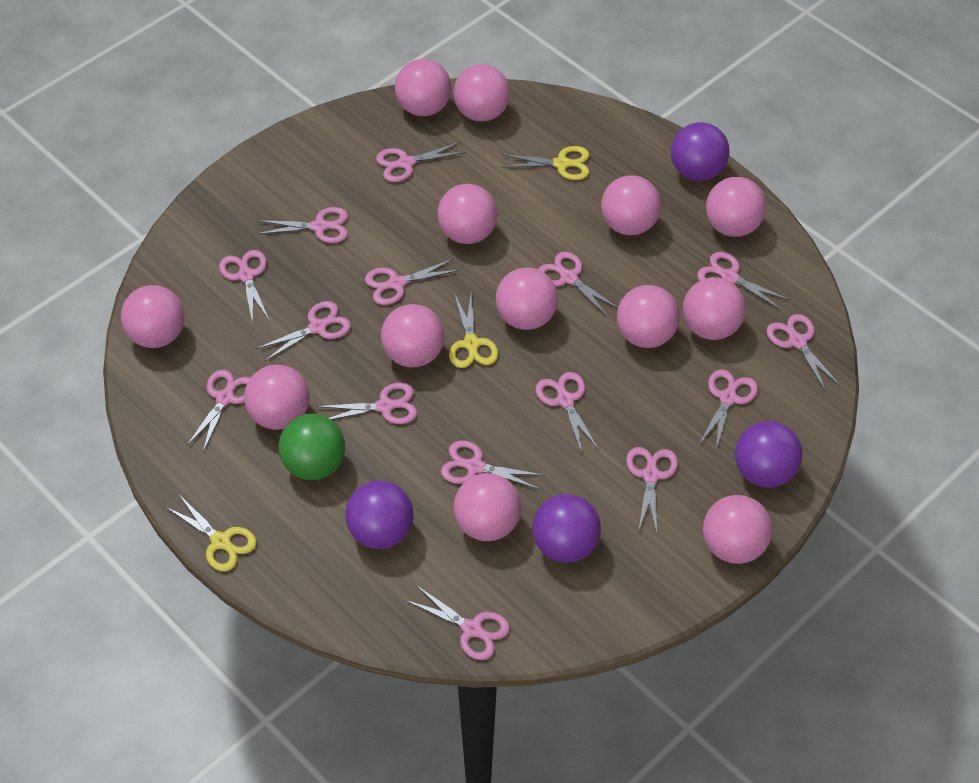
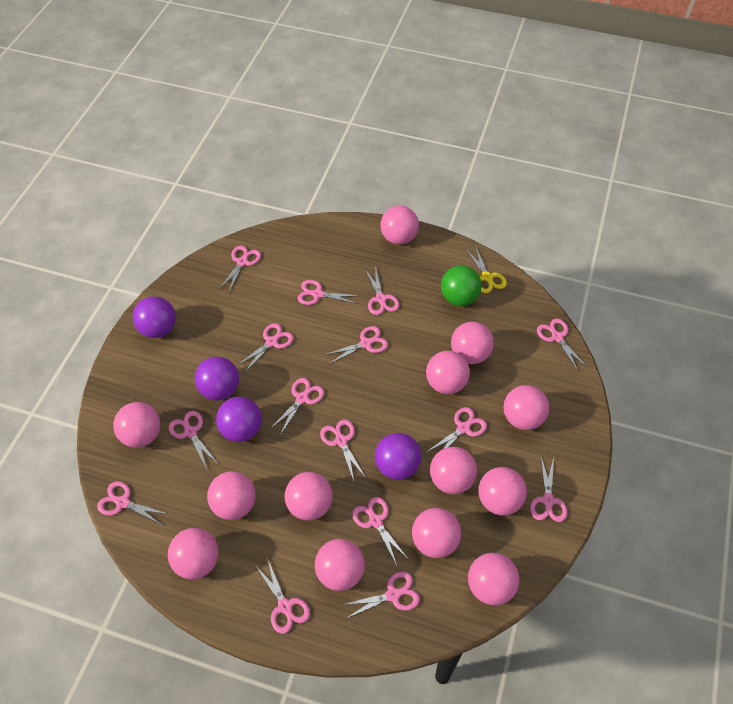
yellow scissors: 3 -> 1

